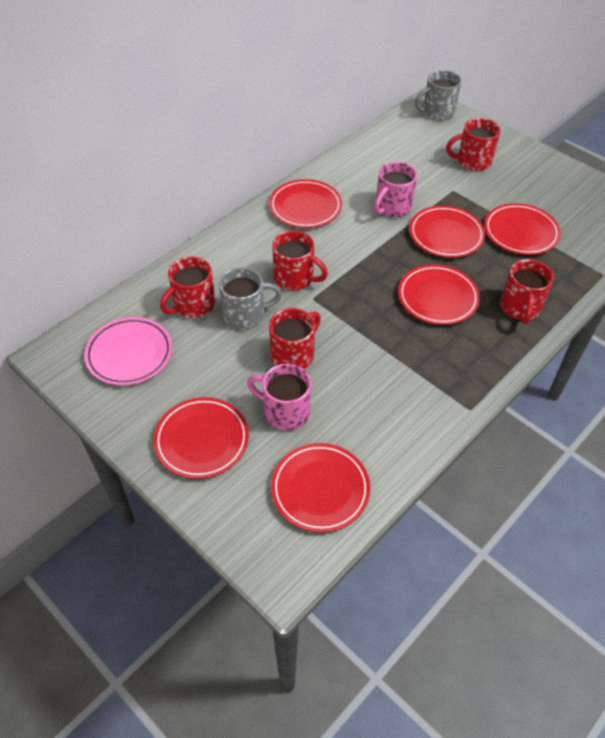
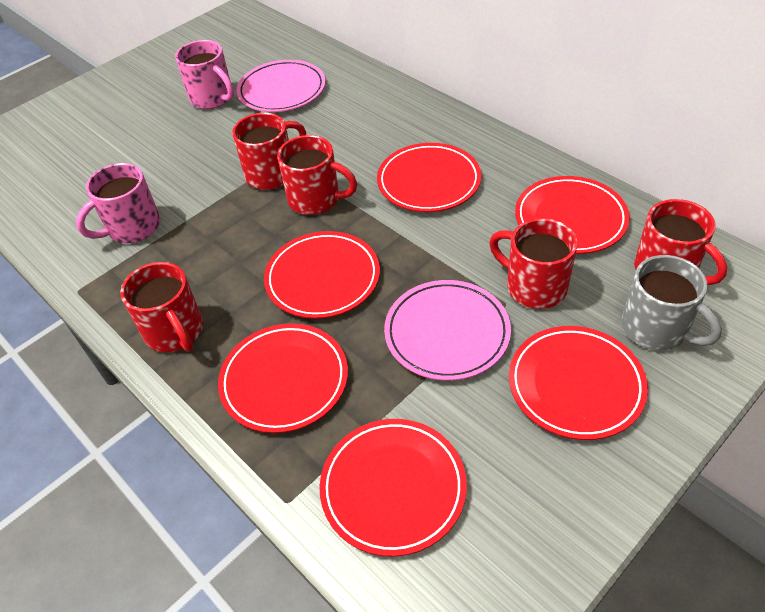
grey mug: 2 -> 1
pink plate: 1 -> 2

